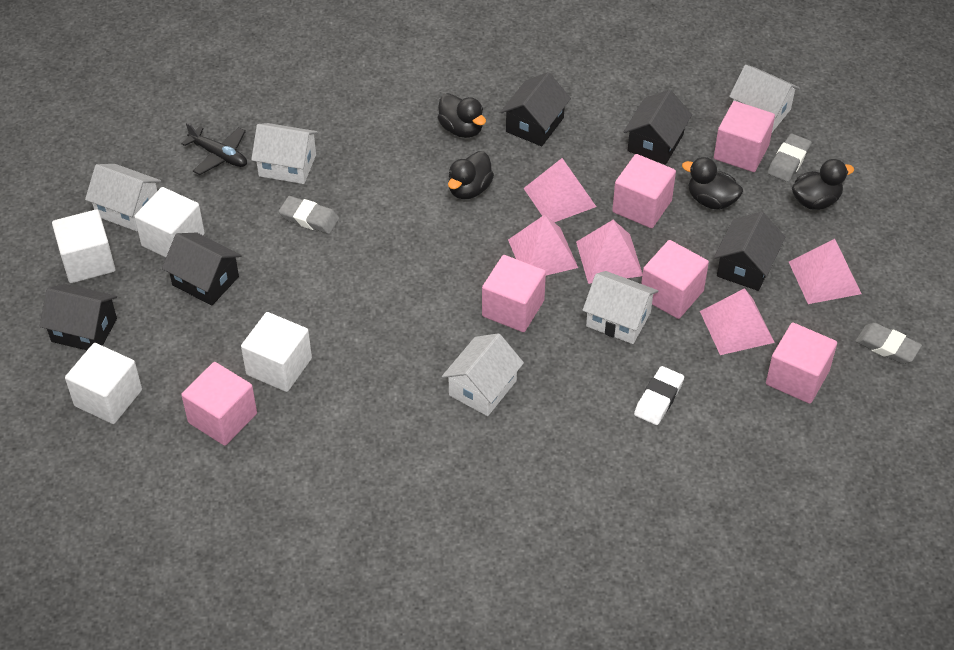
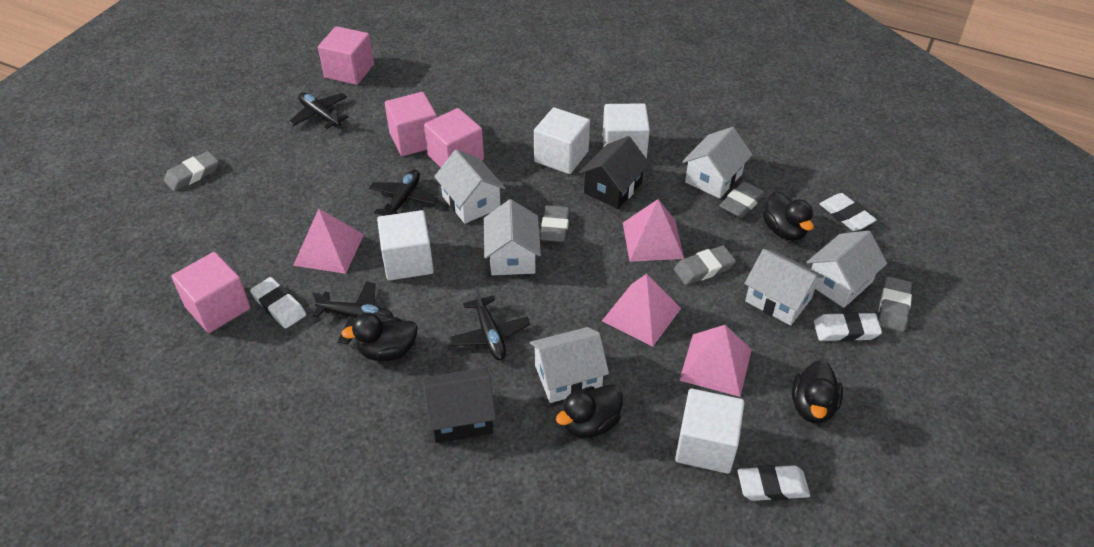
black house: 5 -> 2
black plane: 1 -> 4
grey eraser: 3 -> 5
pink cube: 6 -> 4
pink pyramid: 5 -> 4
white eraser: 1 -> 4
white house: 5 -> 6

